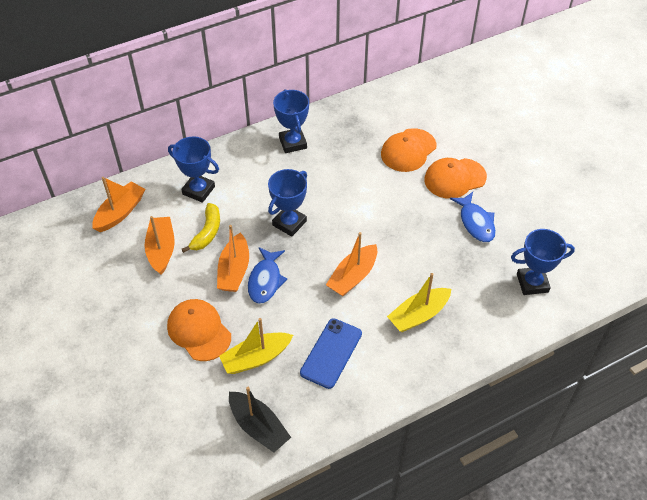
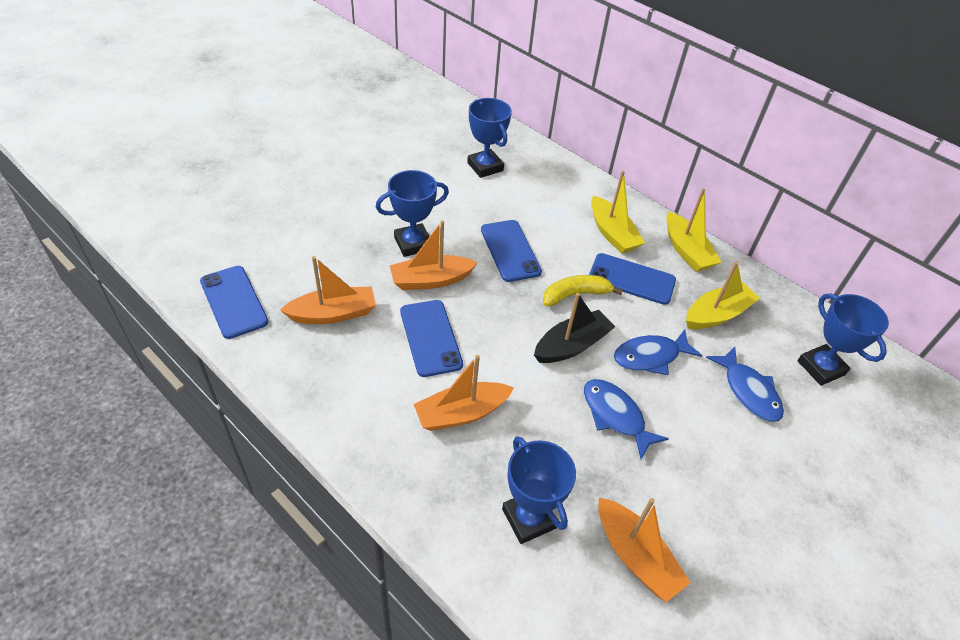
blue fish: 2 -> 3
blue phone: 1 -> 4
orange cap: 3 -> 0
yellow boat: 2 -> 3

